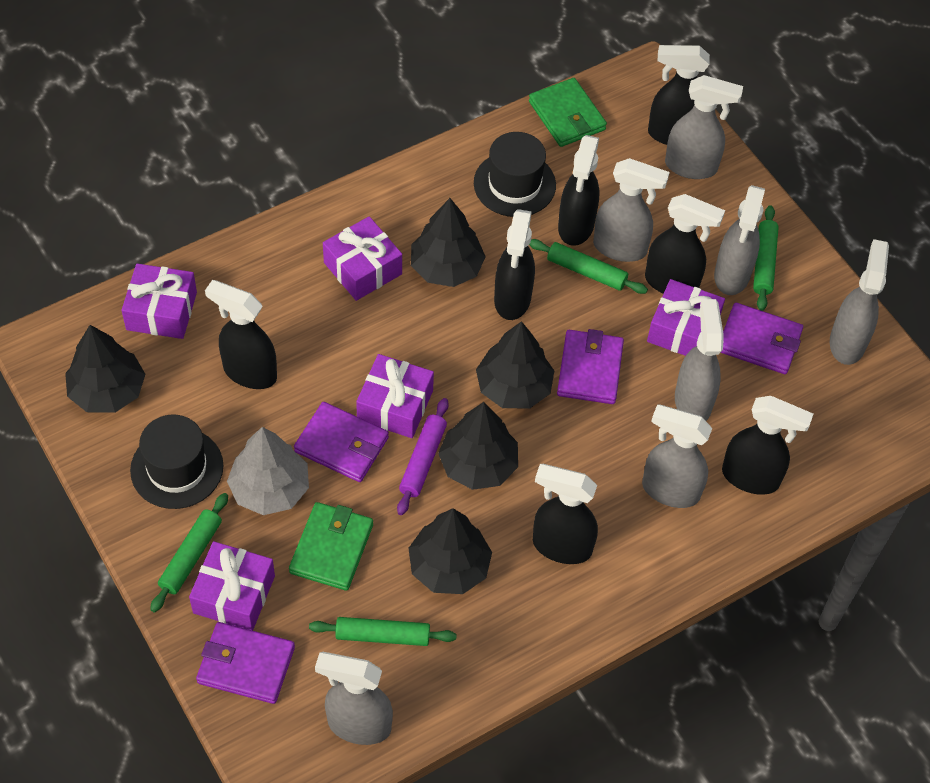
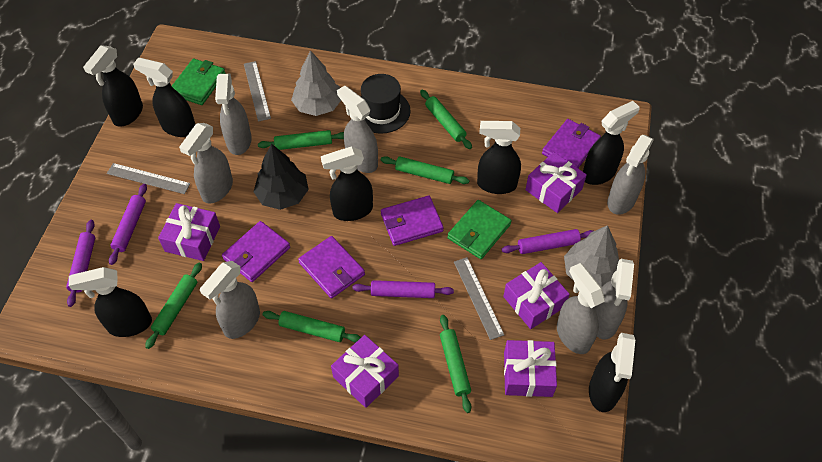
black hat: 2 -> 1
black tree: 5 -> 1
green rolling pin: 4 -> 6
grey ruler: 0 -> 3
grey tree: 1 -> 2
purple rolling pin: 1 -> 4

